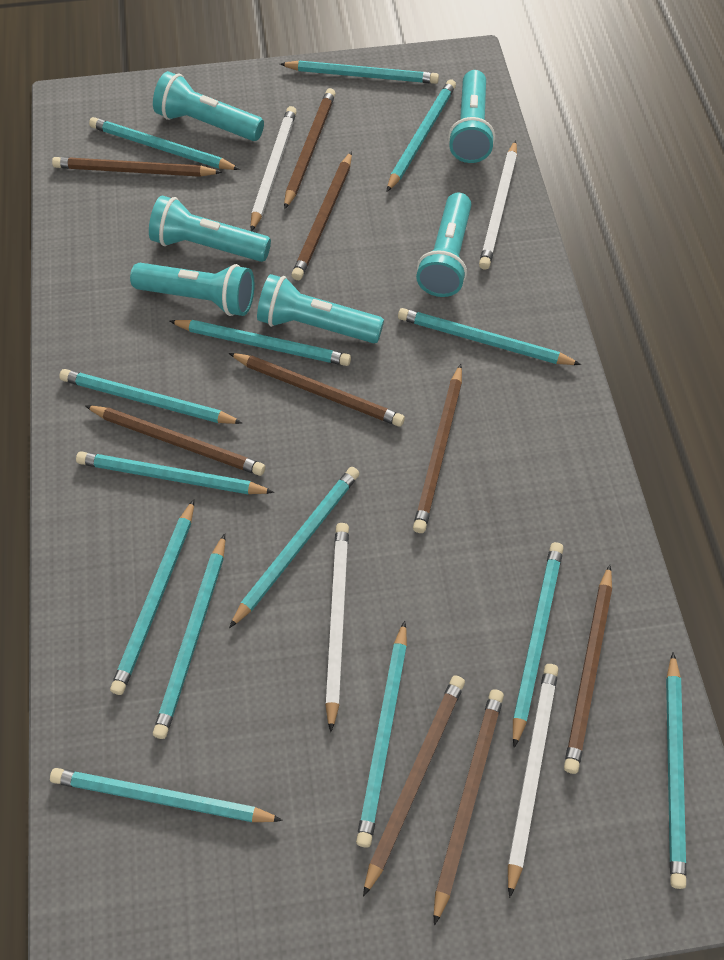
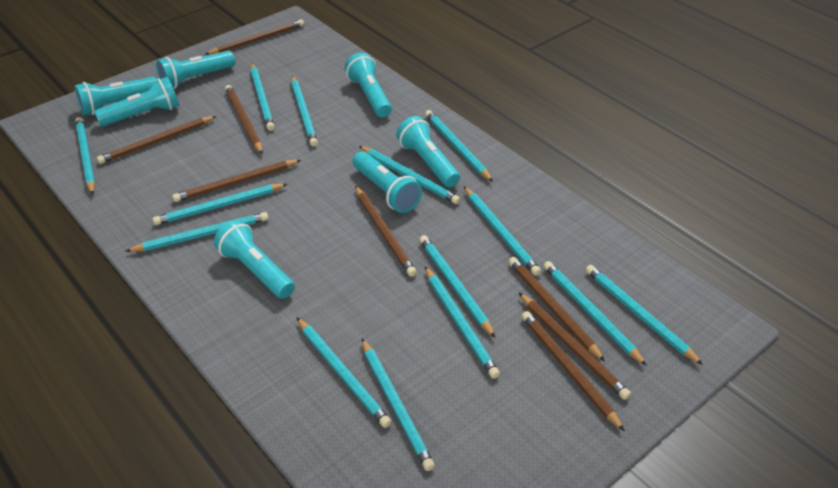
brown pencil: 9 -> 8
turquoise flashlight: 6 -> 7
white pencil: 4 -> 0

